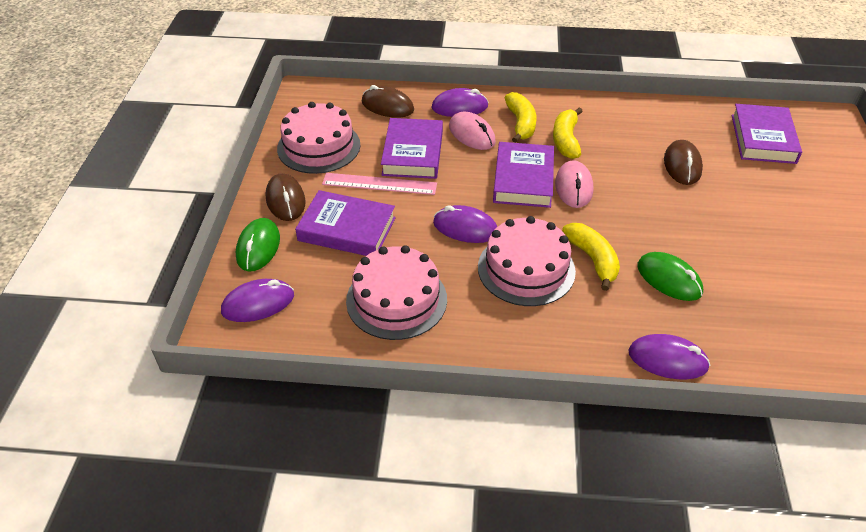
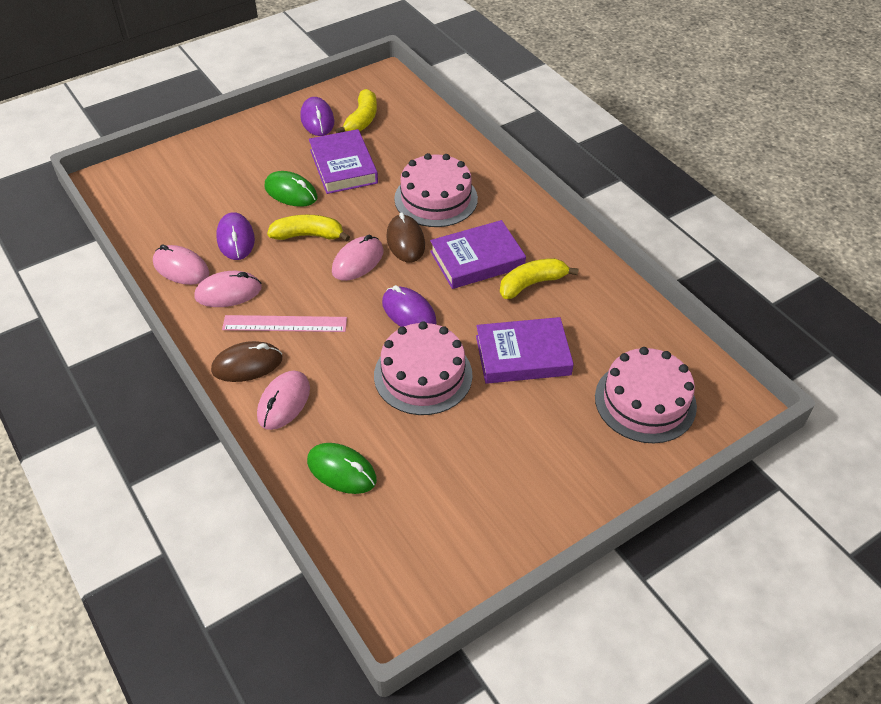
brown mouse: 3 -> 2
pink mouse: 2 -> 4
purple book: 4 -> 3
purple mouse: 4 -> 3

